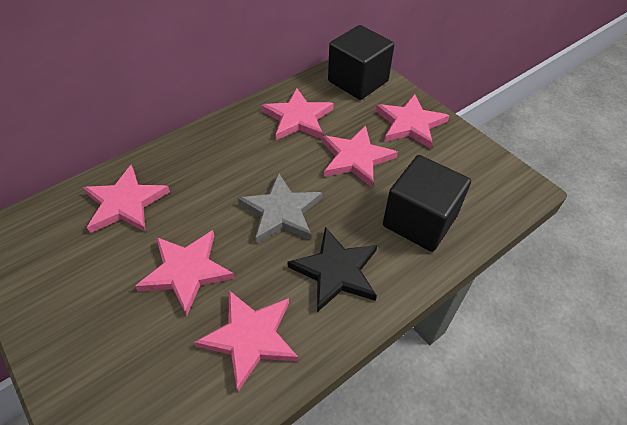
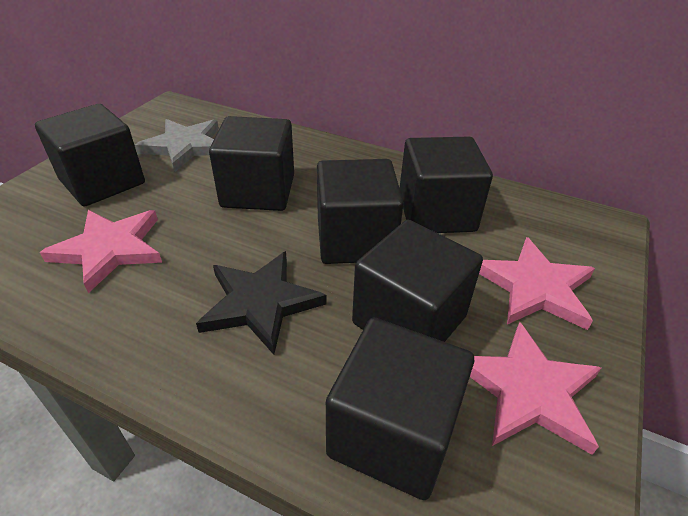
black cube: 2 -> 6
pink star: 6 -> 3

